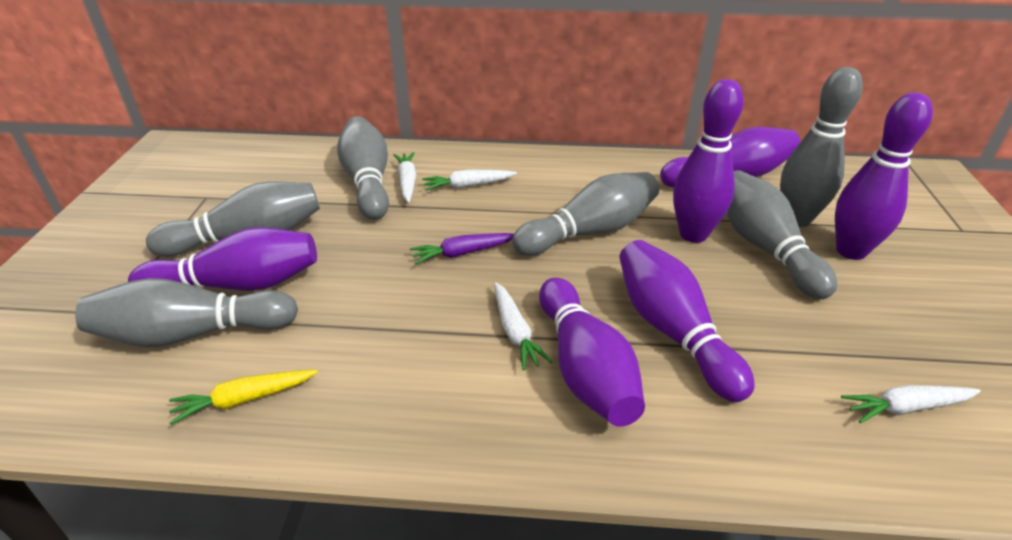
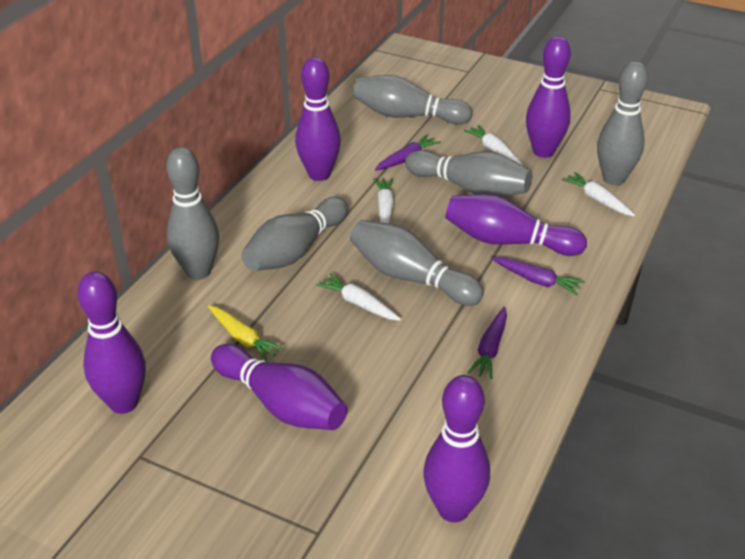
purple carrot: 1 -> 3

